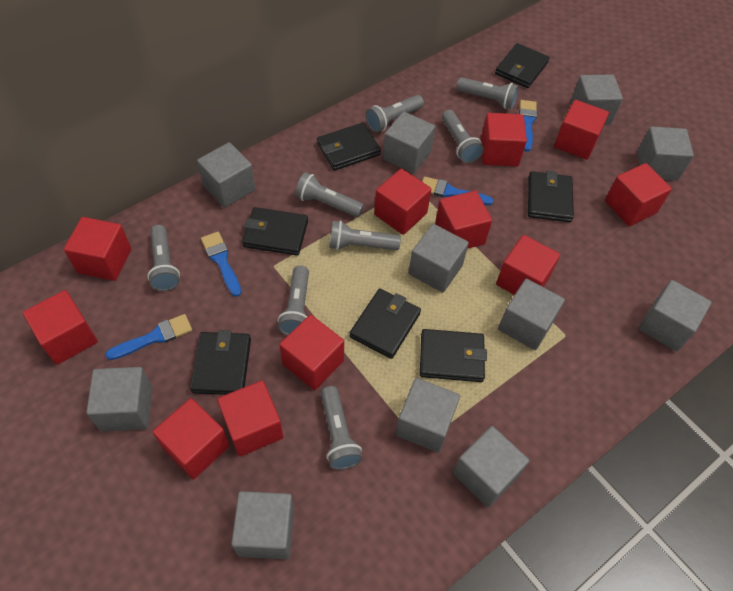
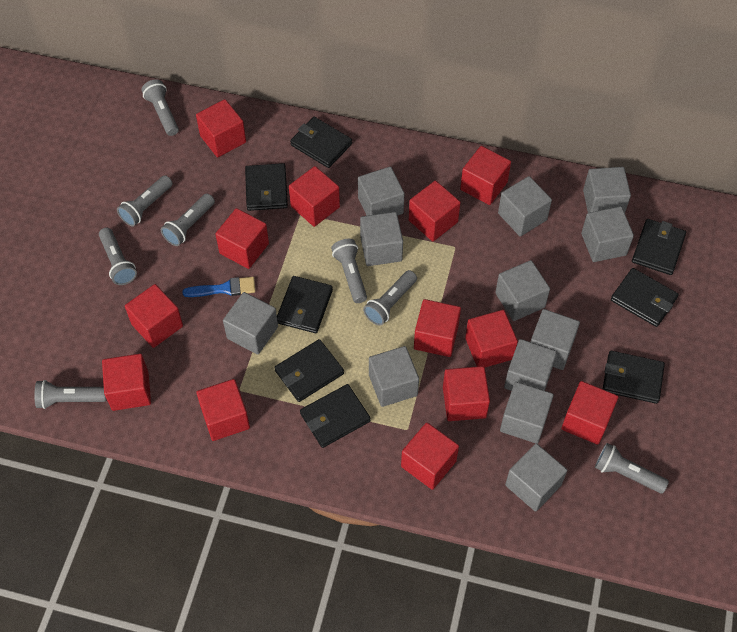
black wallet: 7 -> 8
blue brush: 4 -> 1
grey cube: 11 -> 12
red cube: 11 -> 13

